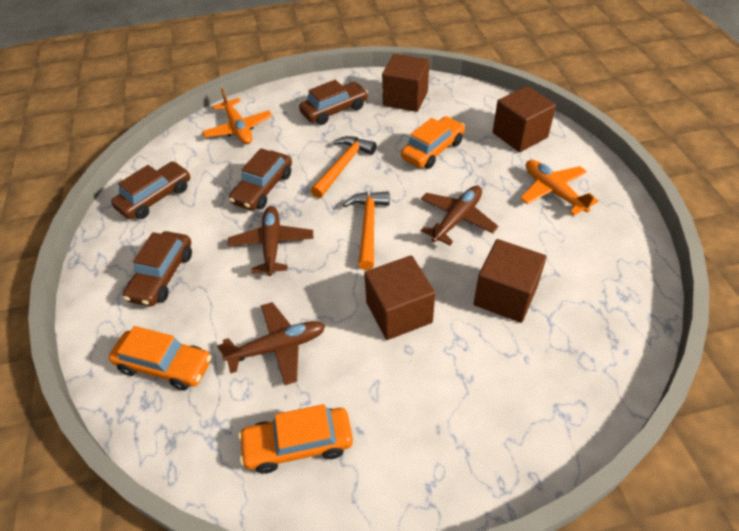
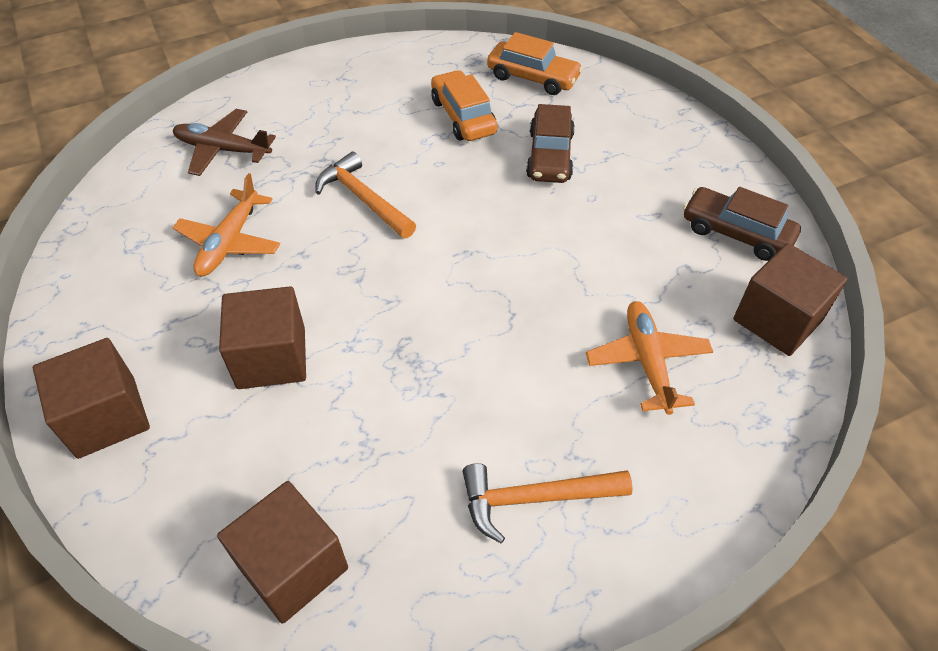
brown car: 4 -> 2
brown plane: 3 -> 1
orange car: 3 -> 2

